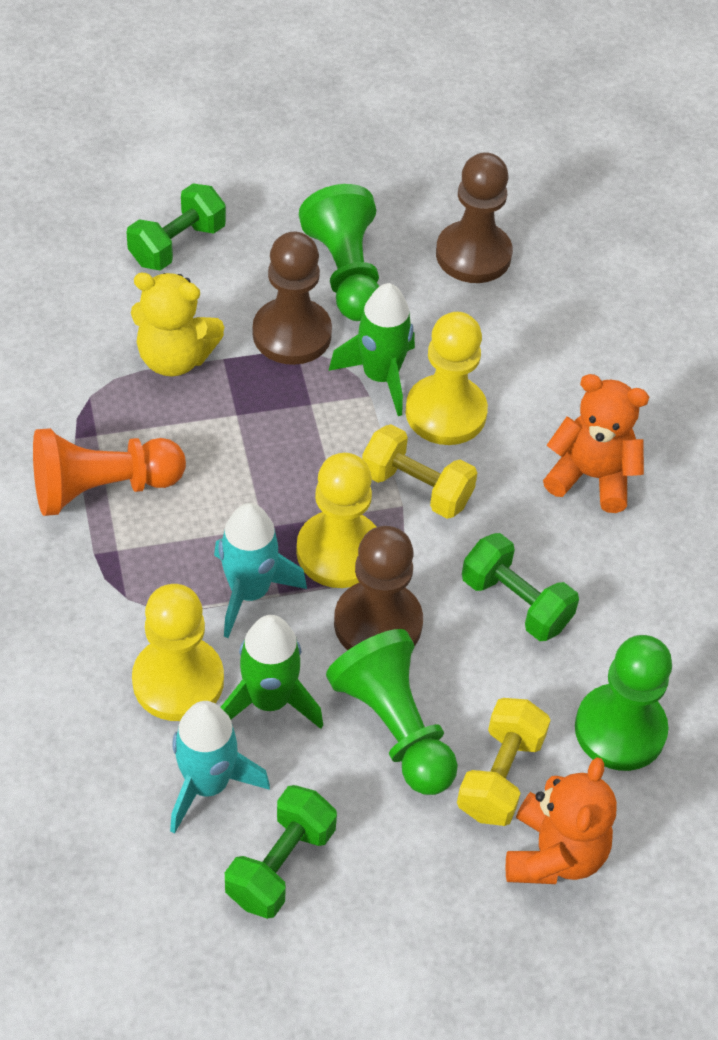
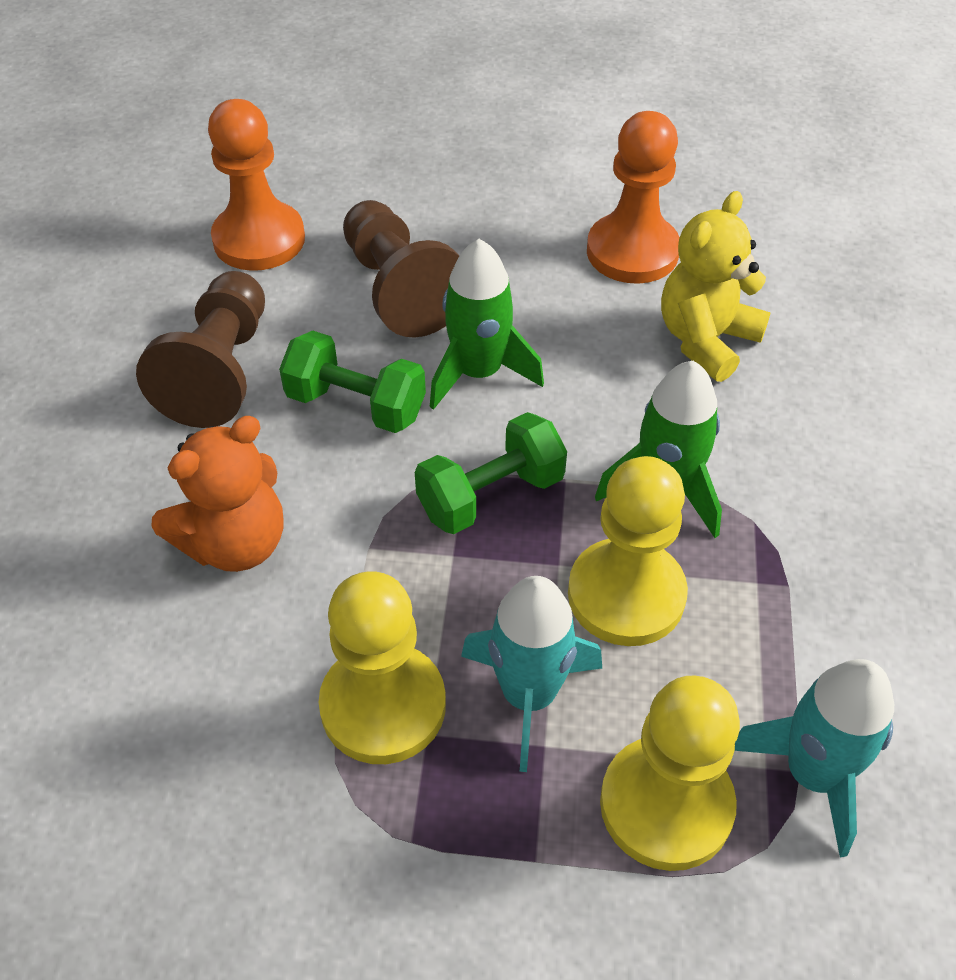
brown pawn: 3 -> 2
green dumbbell: 3 -> 2
green pawn: 3 -> 0
orange pawn: 1 -> 2
orange teddy bear: 2 -> 1
yellow dumbbell: 2 -> 0

